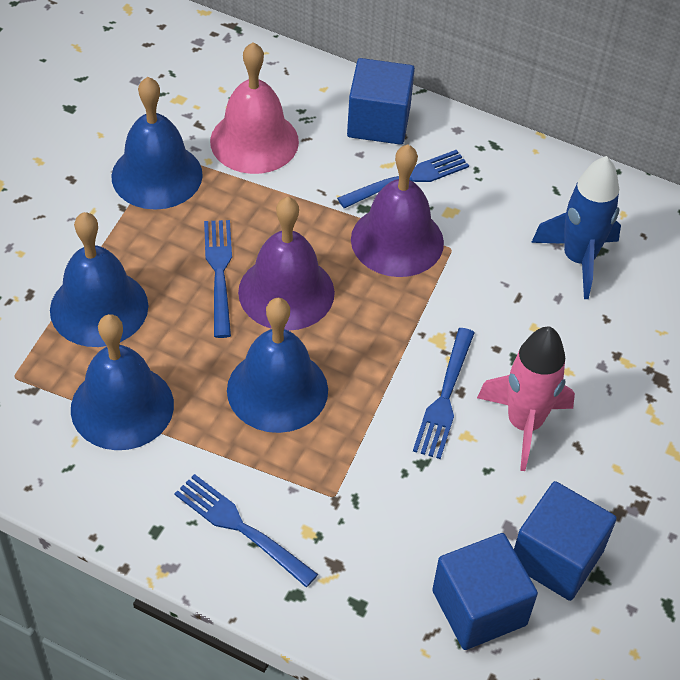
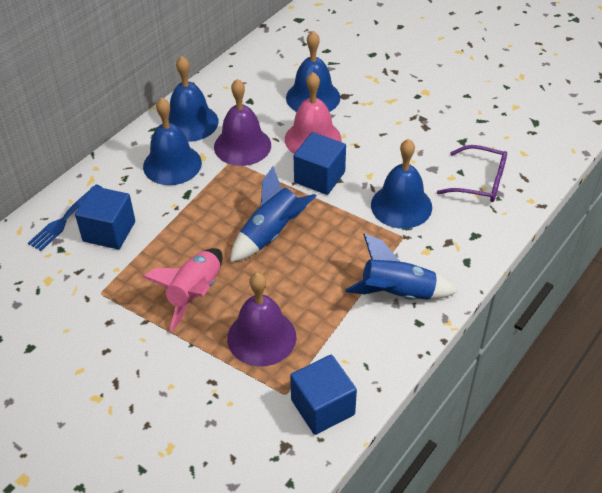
blue fork: 4 -> 1
blue rocket: 1 -> 2
purple glasses: 0 -> 1

